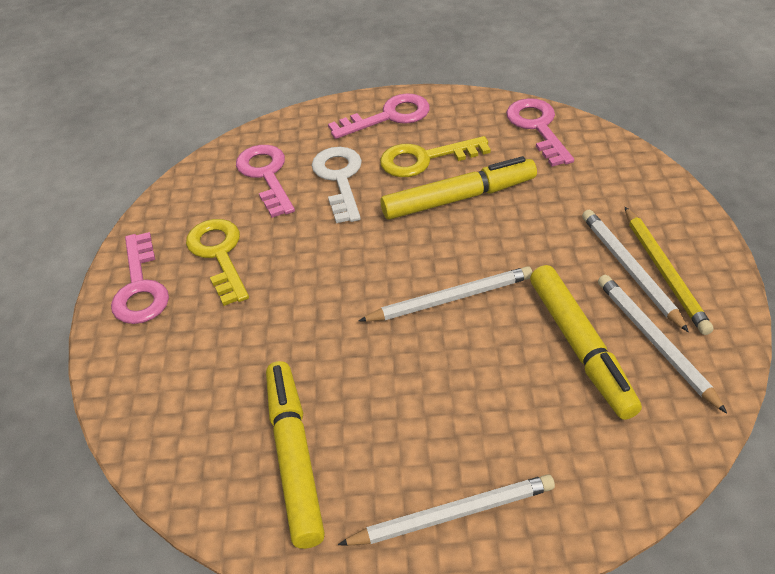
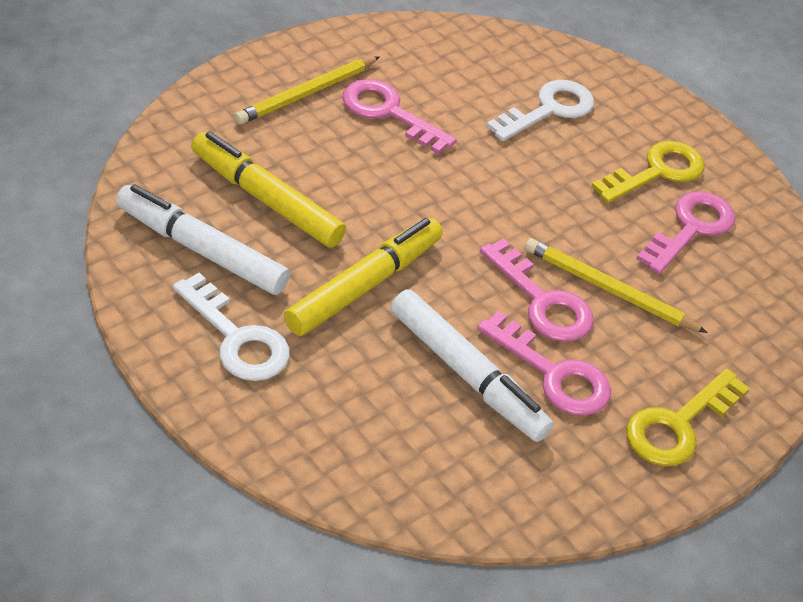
white key: 1 -> 2
white marker: 0 -> 2
white pencil: 4 -> 0
yellow marker: 3 -> 2
yellow pencil: 1 -> 2

